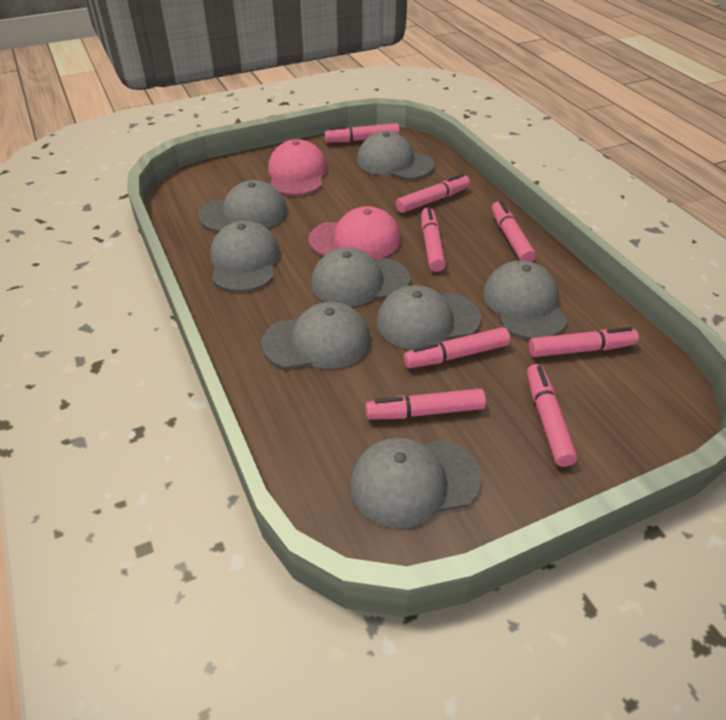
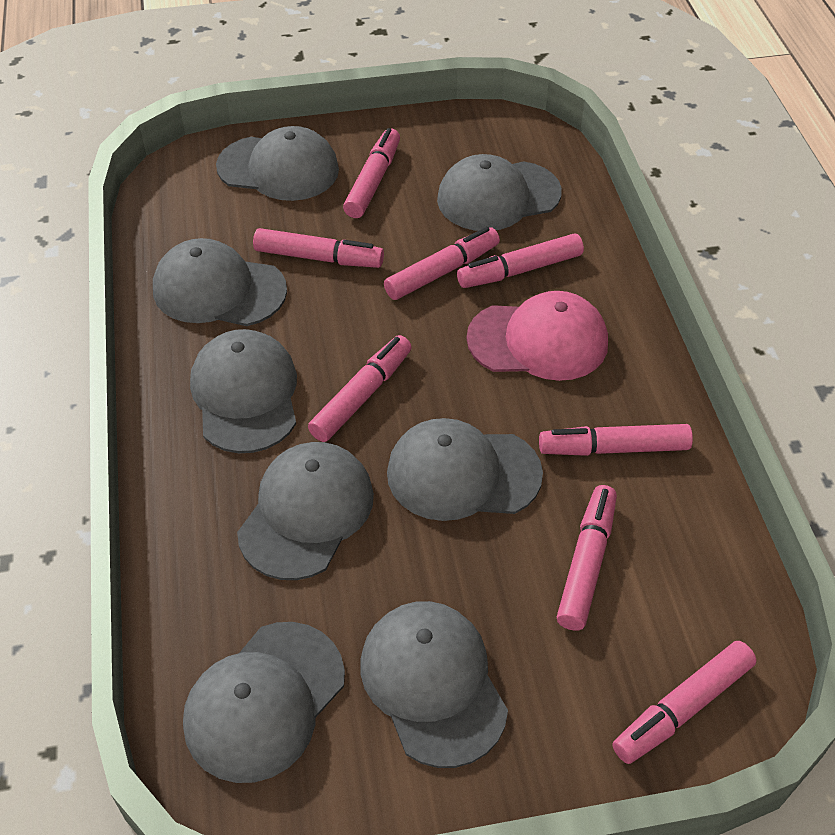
pink cap: 2 -> 1

